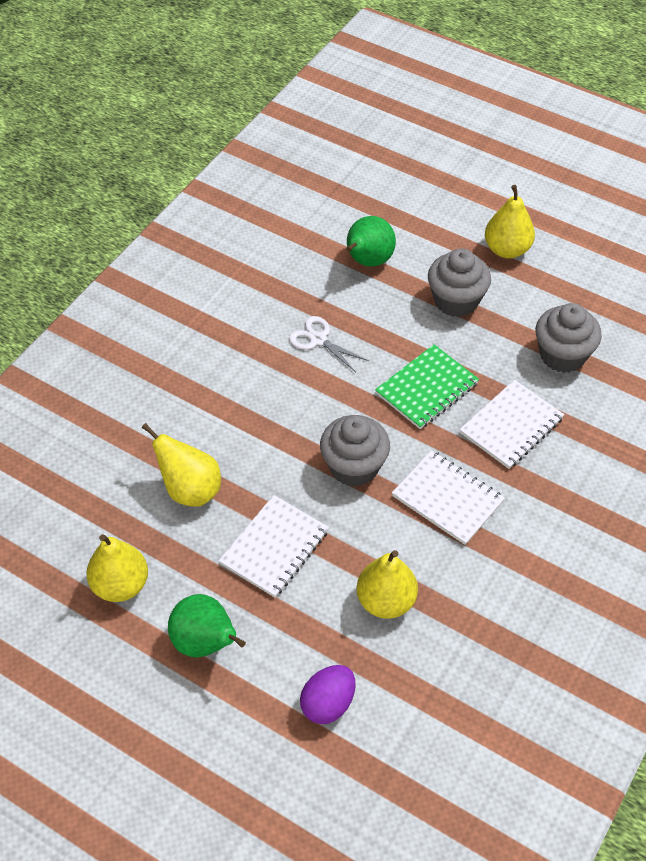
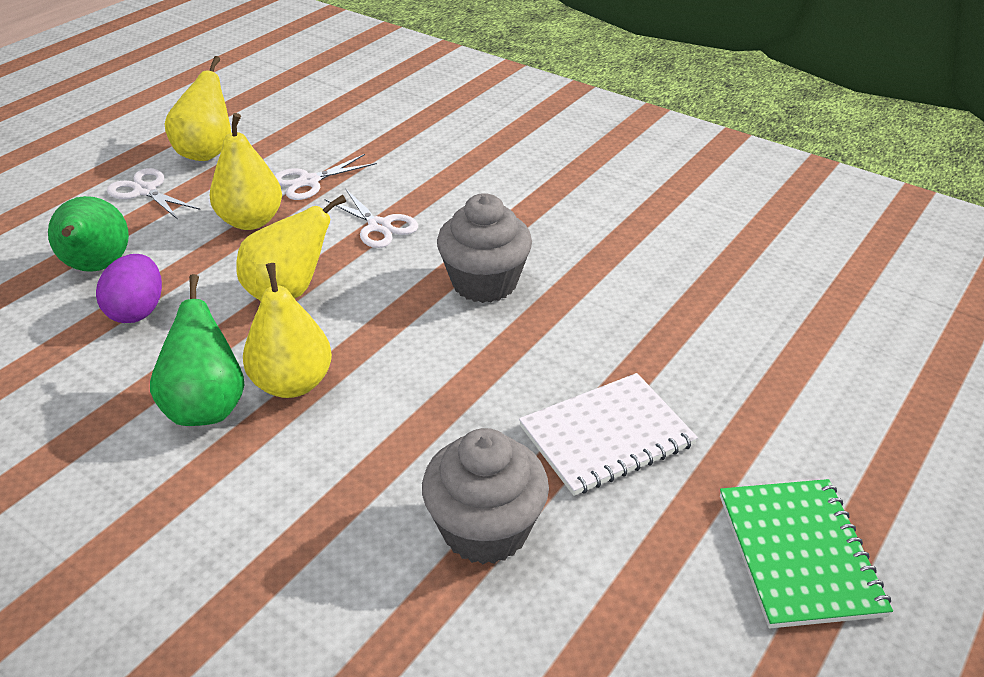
grey cupcake: 3 -> 2
white notebook: 3 -> 1
white scissors: 1 -> 3

